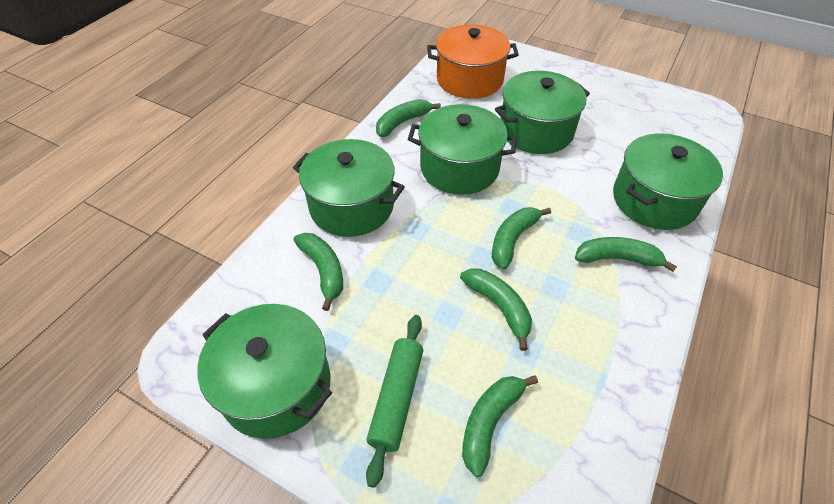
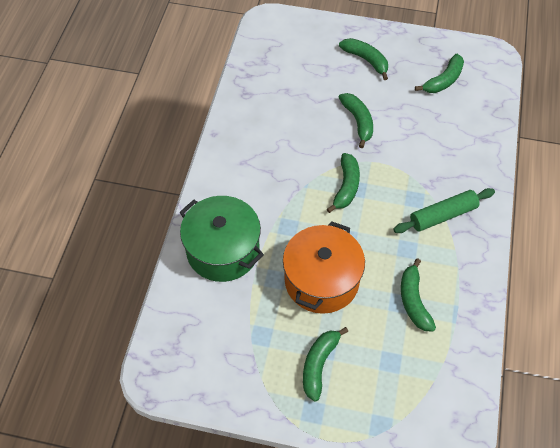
green pot: 5 -> 1

